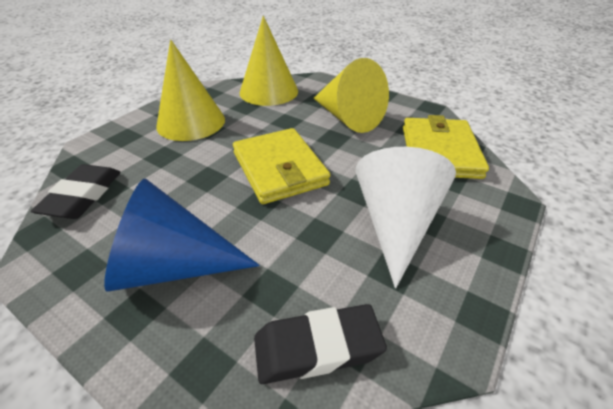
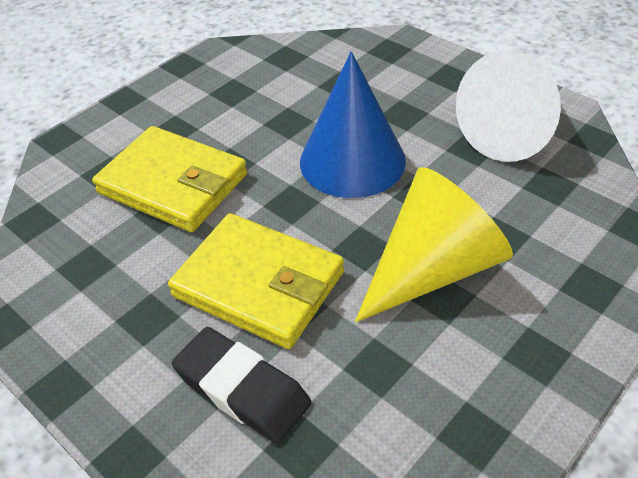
black eraser: 2 -> 1
yellow cone: 3 -> 1

